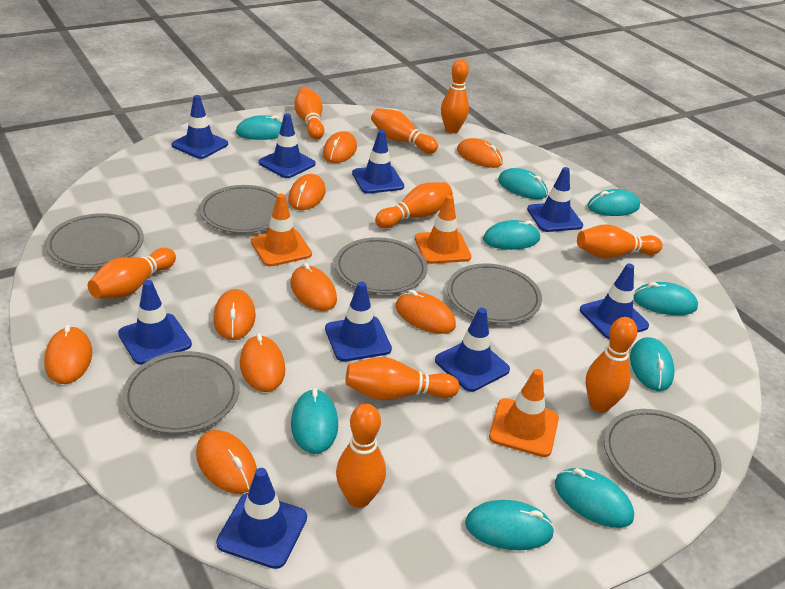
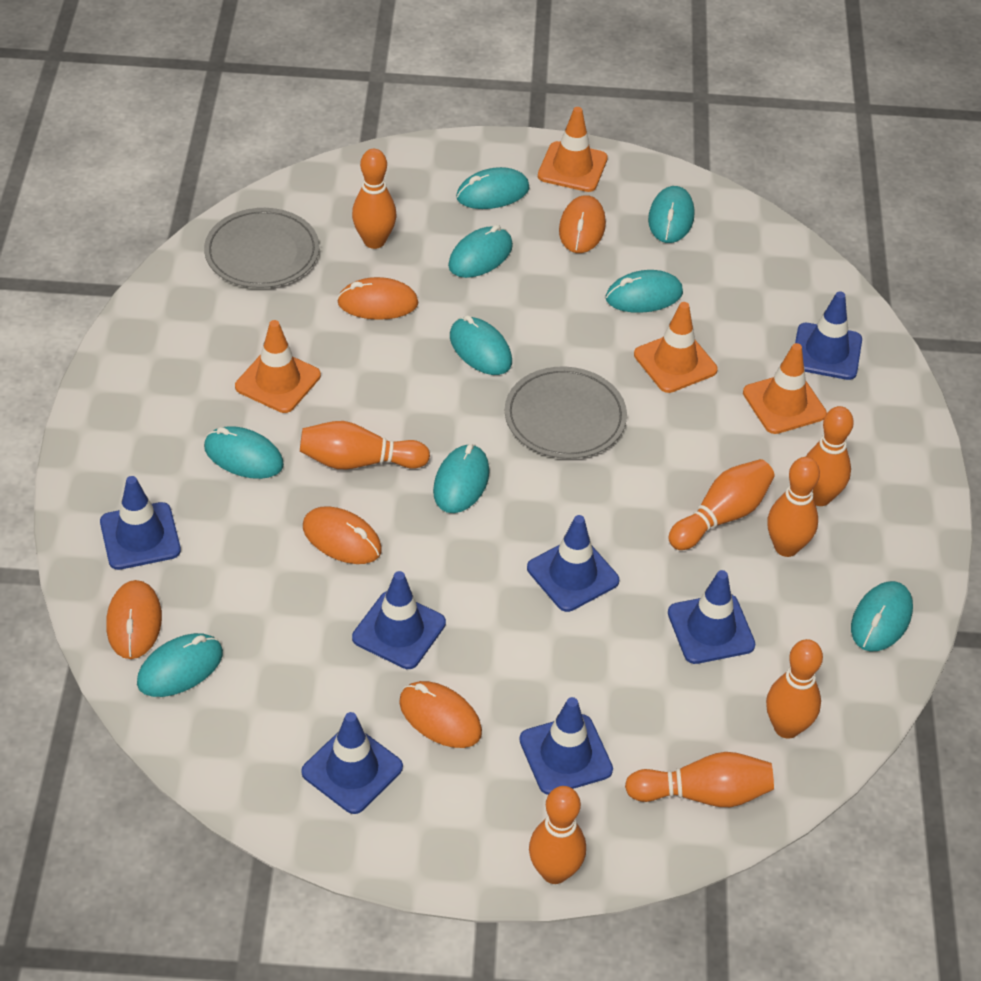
blue traffic cone: 9 -> 7
grey plate: 6 -> 2
orange bowling pin: 9 -> 8
orange mouse: 9 -> 5
orange traffic cone: 3 -> 4

